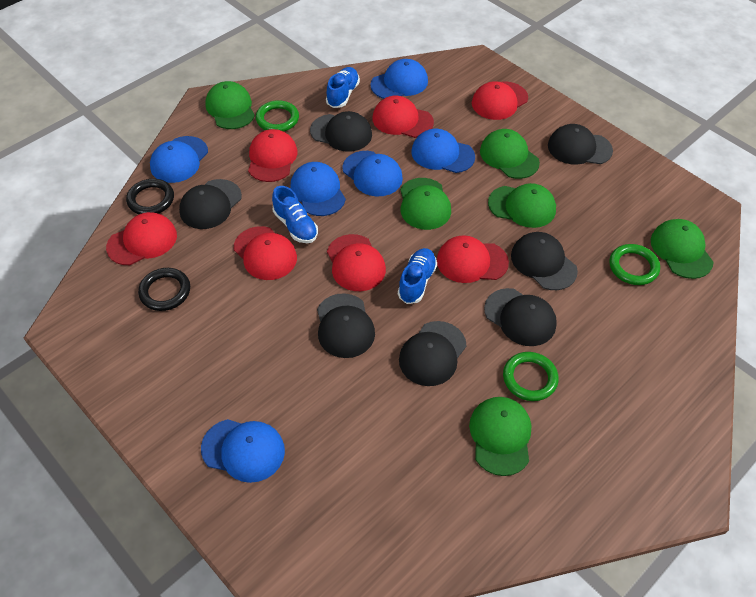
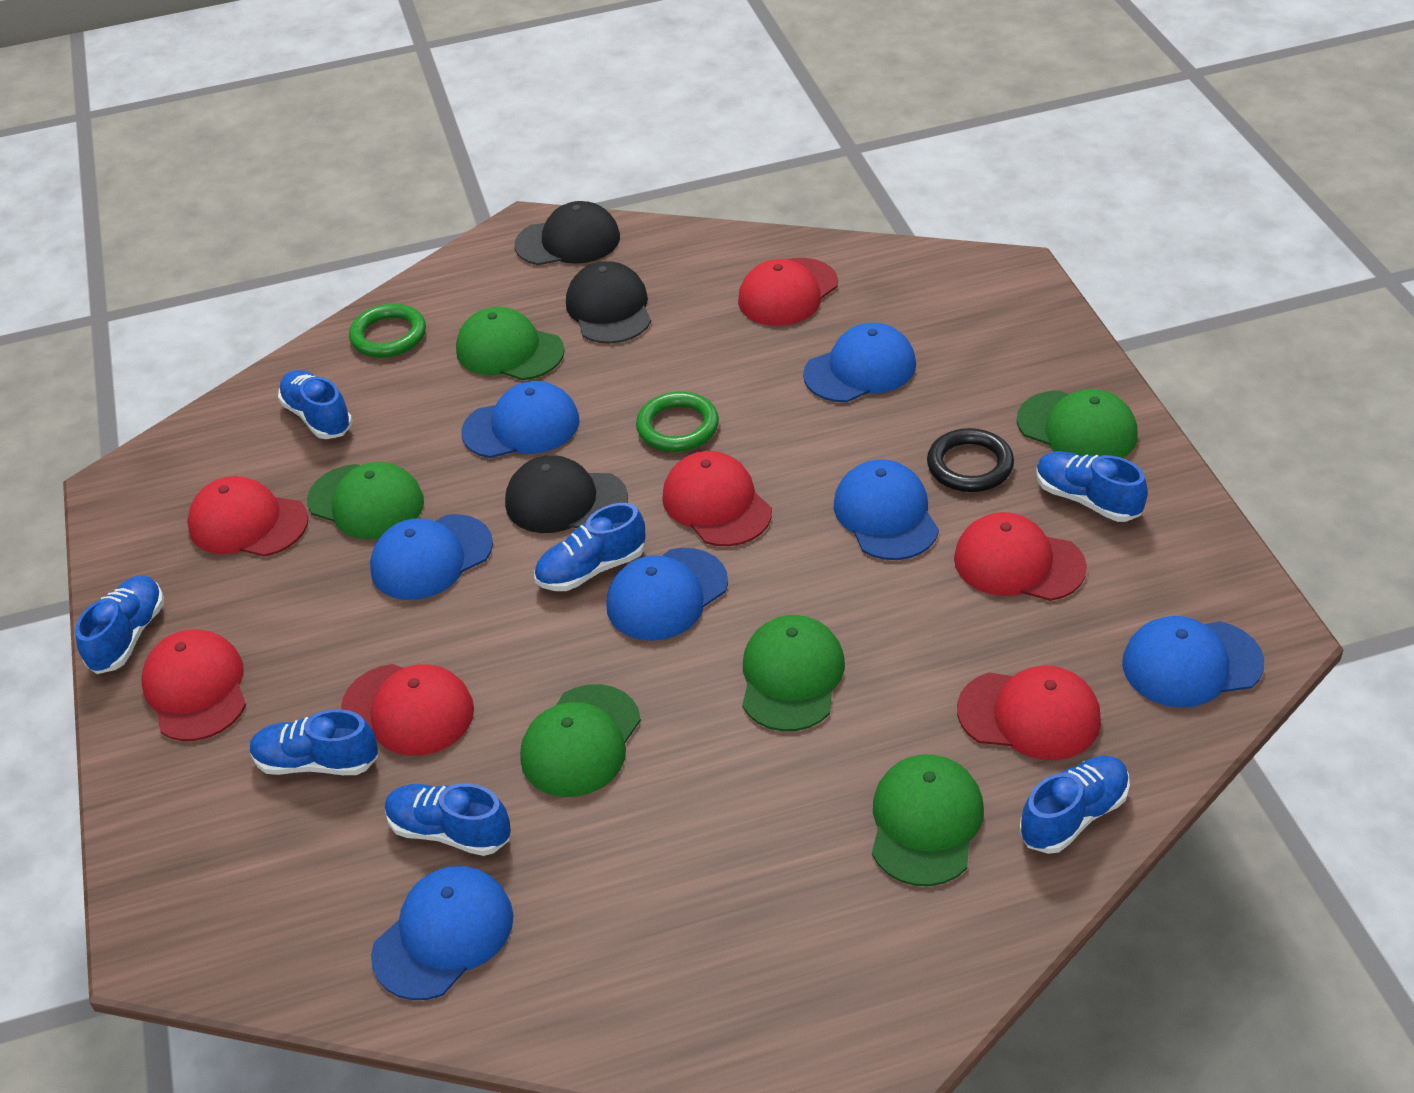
black cap: 7 -> 3
black ring: 2 -> 1
blue cap: 6 -> 7
blue shoe: 3 -> 7
green ring: 3 -> 2

